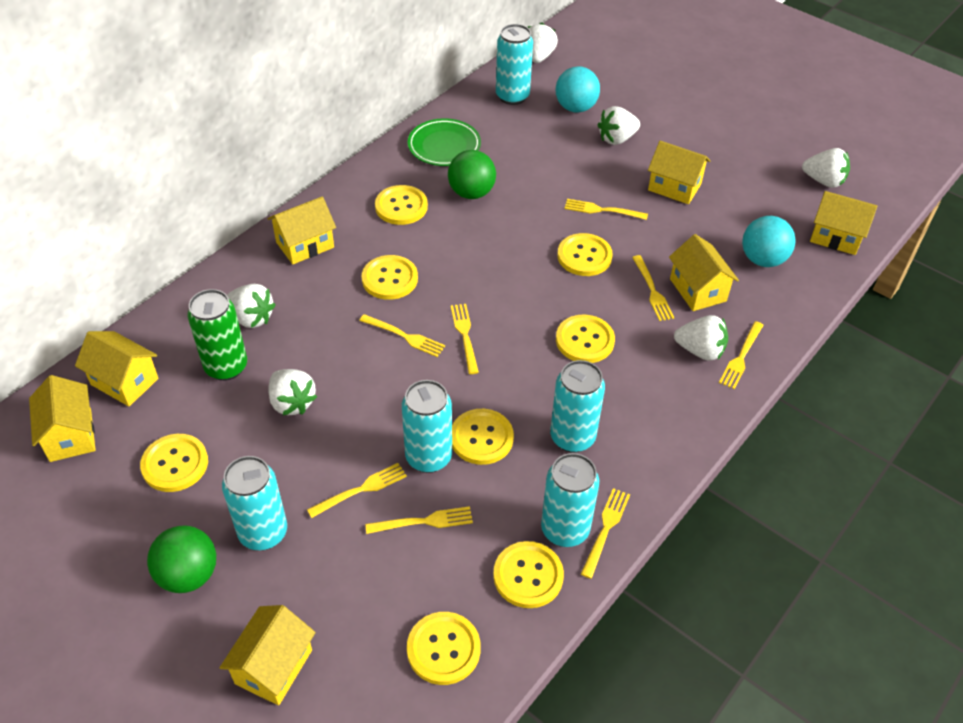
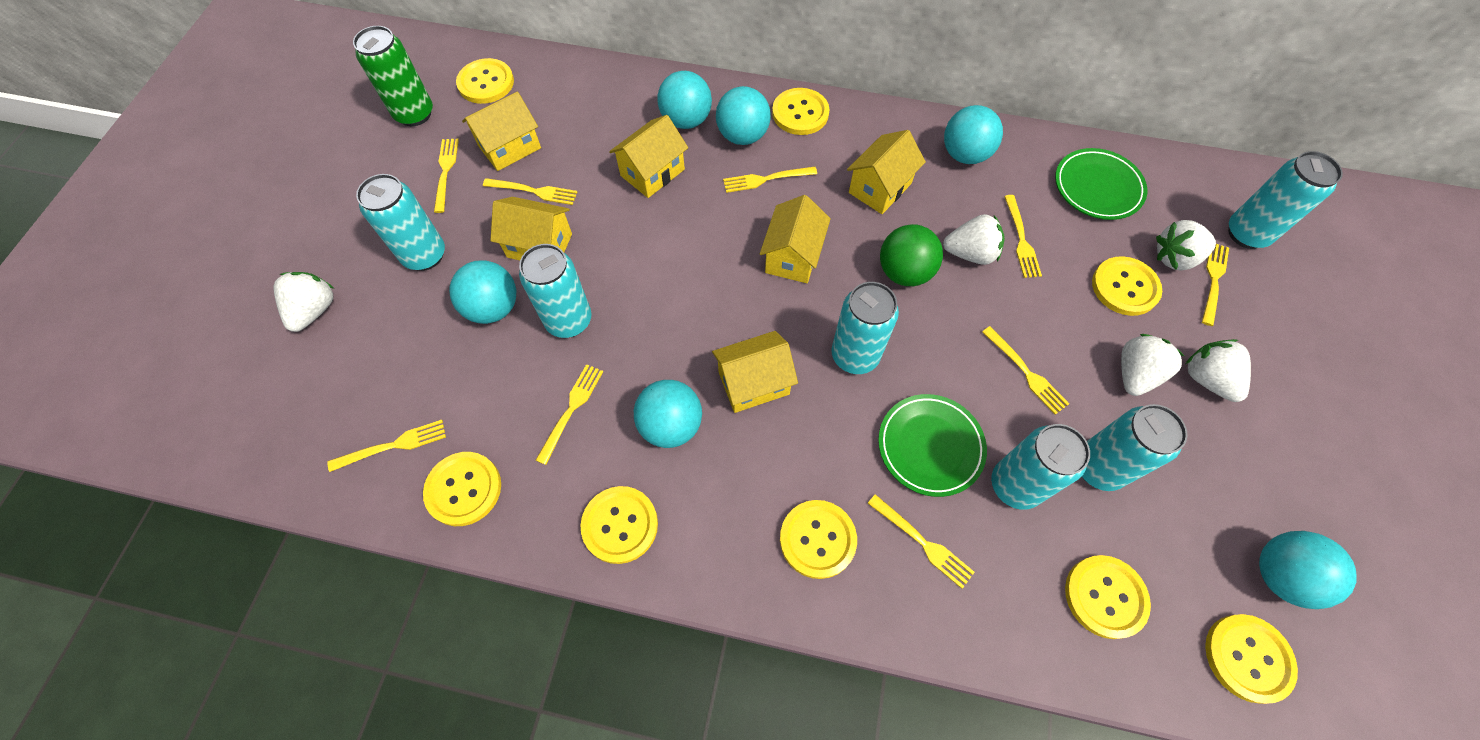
green ball: 2 -> 1
green plate: 1 -> 2
turquoise ball: 2 -> 6
turquoise can: 5 -> 6
white strawberry: 6 -> 5
yellow fork: 8 -> 9
yellow house: 7 -> 6

